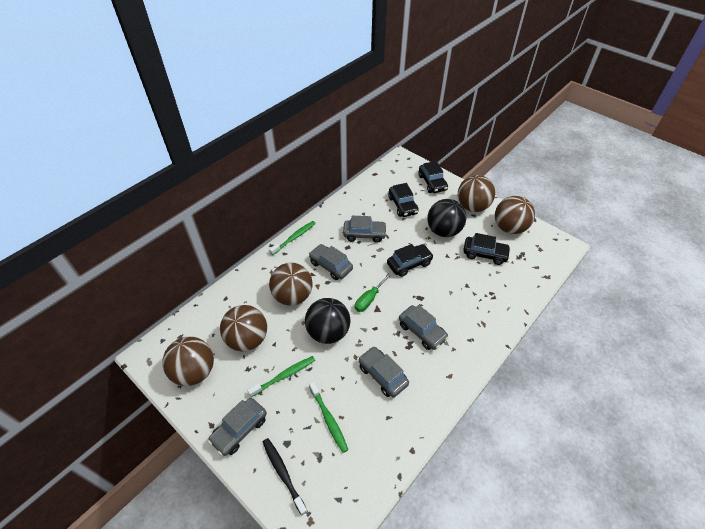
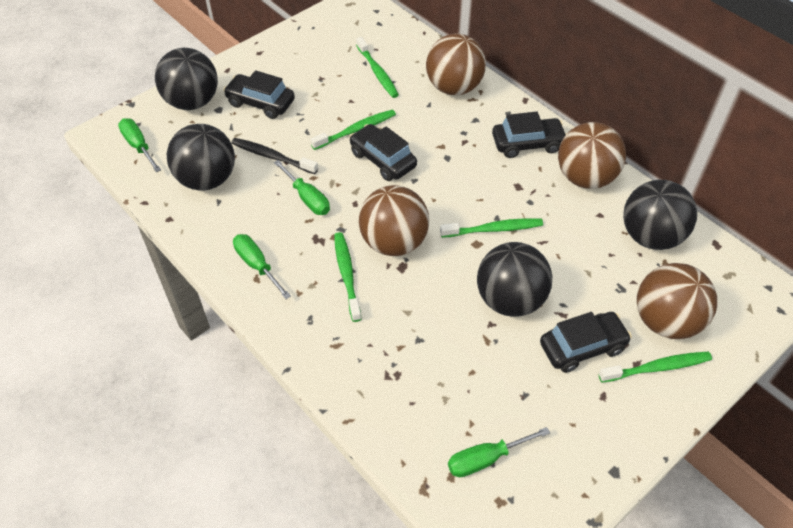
black ball: 2 -> 4
brown ball: 5 -> 4
green screwdriver: 1 -> 4
green toothbrush: 3 -> 5
grey car: 5 -> 0

